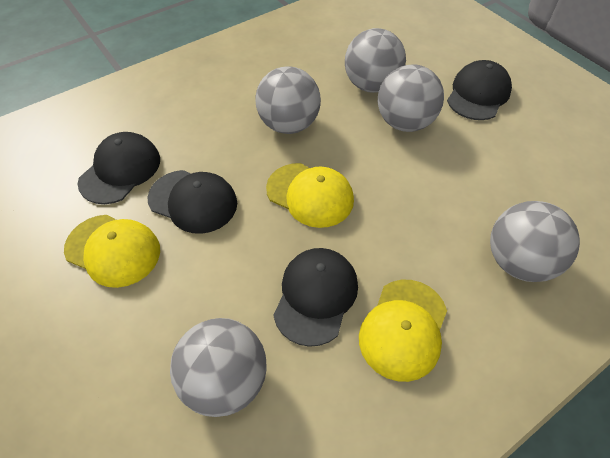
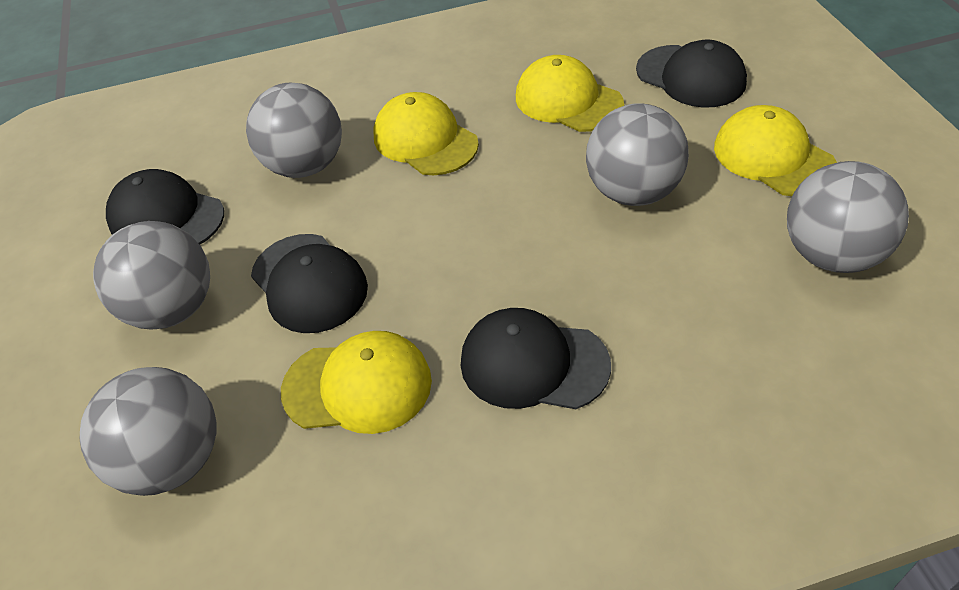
yellow cap: 3 -> 4

